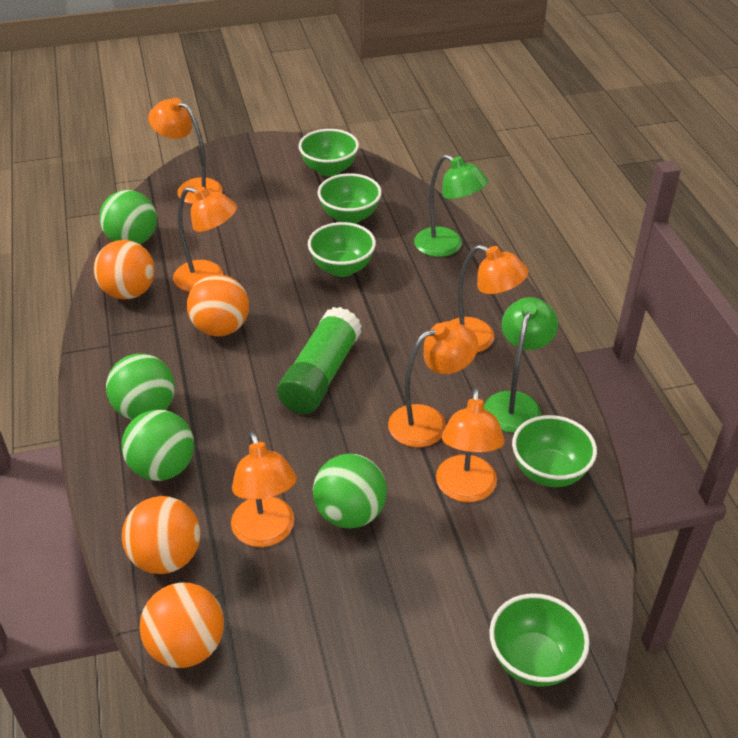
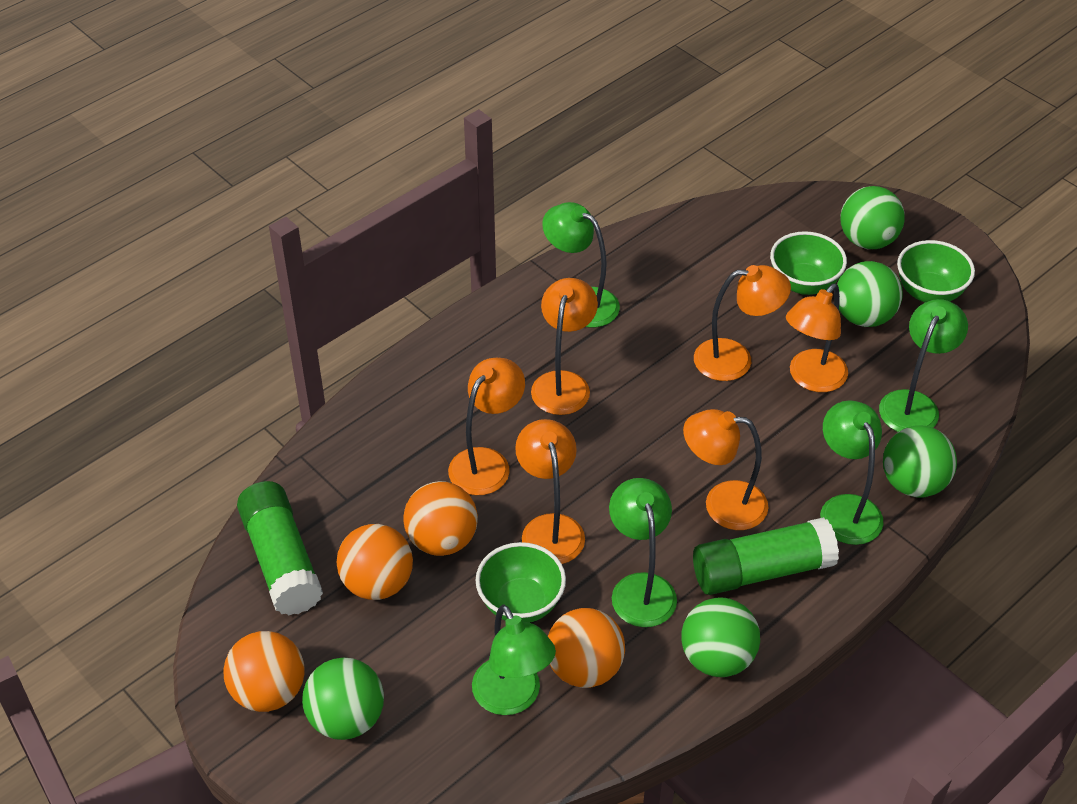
green ball: 4 -> 5
green bowl: 5 -> 3
green glue stick: 1 -> 2
green lamp: 2 -> 5

